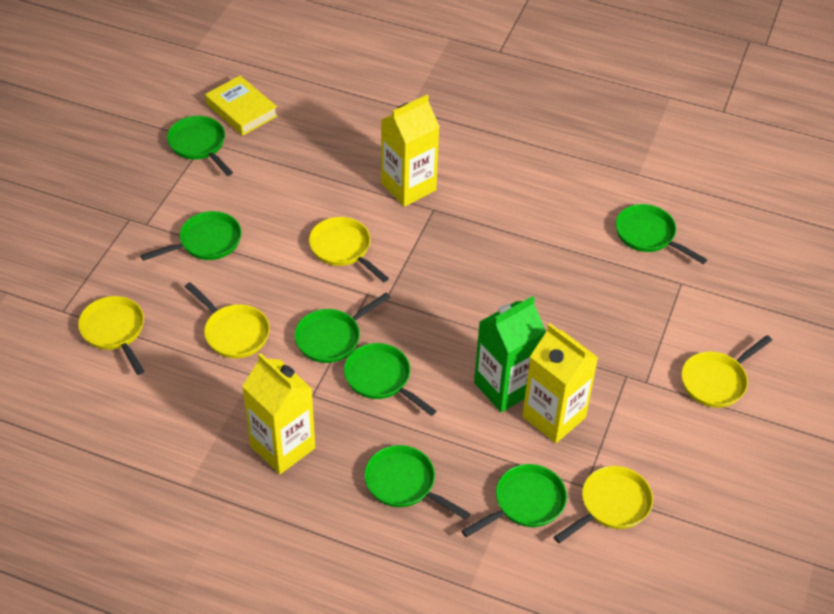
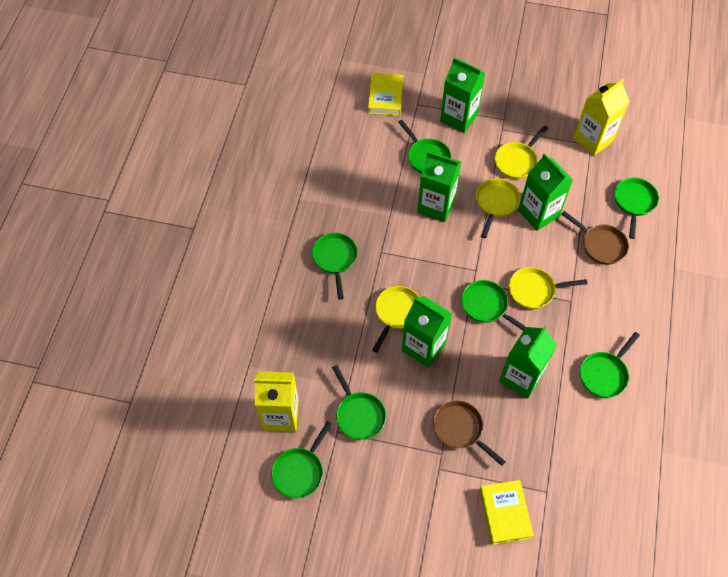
brown pan: 0 -> 2
green carton: 1 -> 5
yellow book: 1 -> 2
yellow carton: 3 -> 2
yellow pan: 5 -> 4

